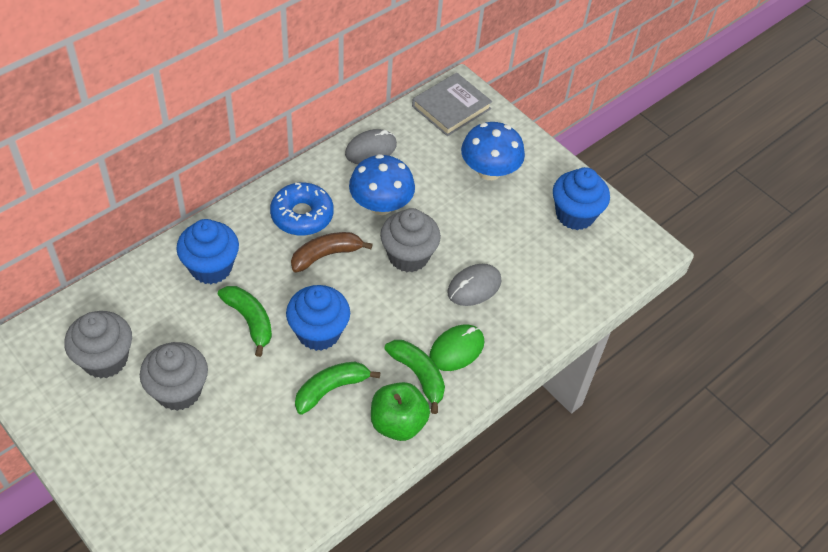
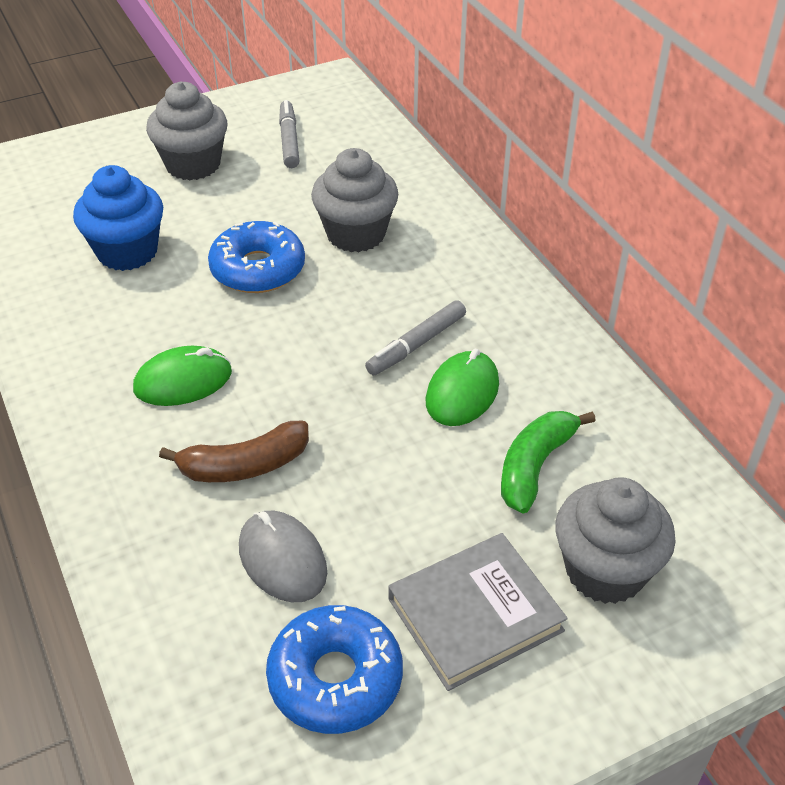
blue cupcake: 3 -> 1
blue donut: 1 -> 2
blue mushroom: 2 -> 0
green apple: 1 -> 0
green banana: 3 -> 1
green mouse: 1 -> 2
grey marker: 0 -> 2
grey mouse: 2 -> 1

